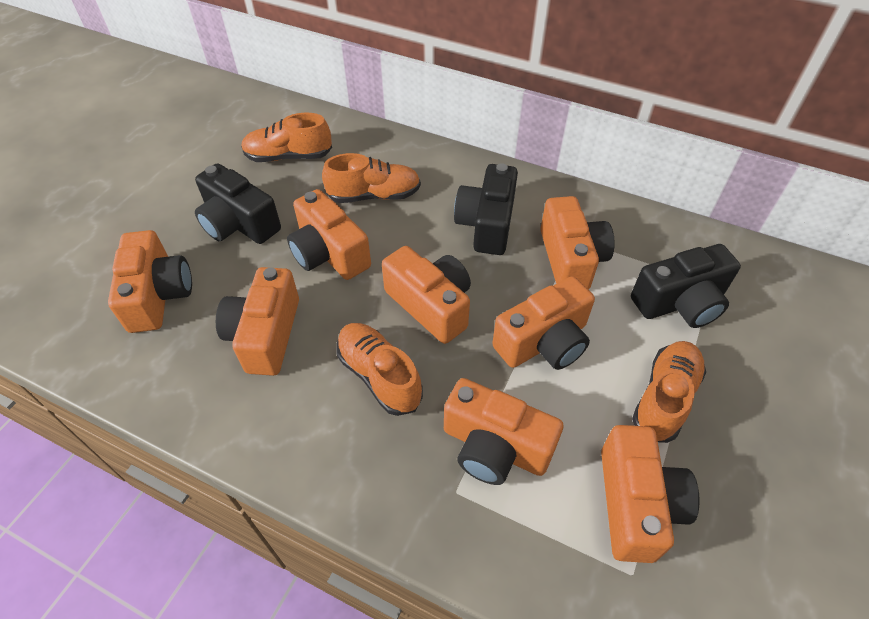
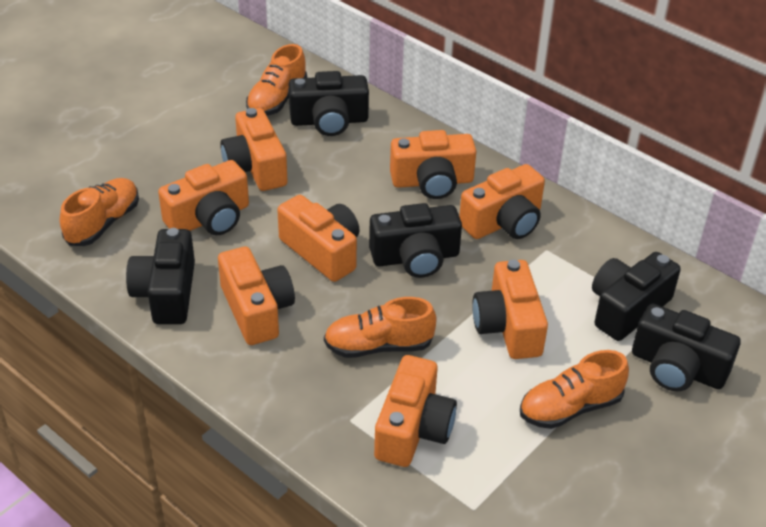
black camera: 3 -> 5

